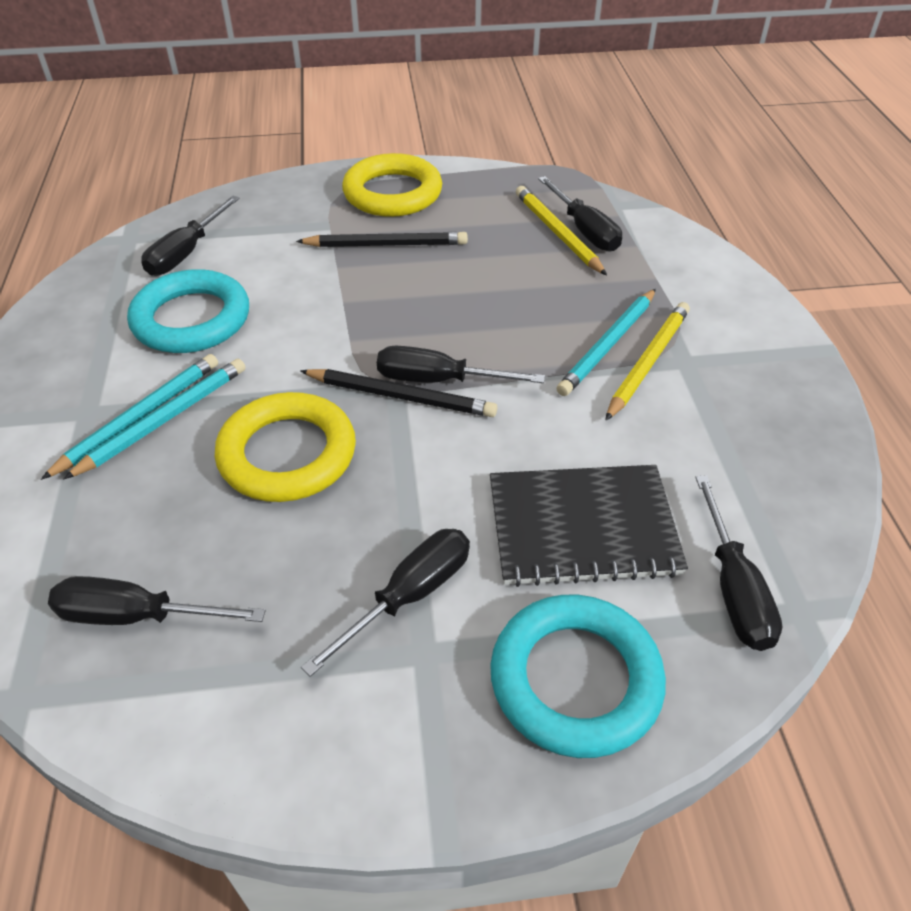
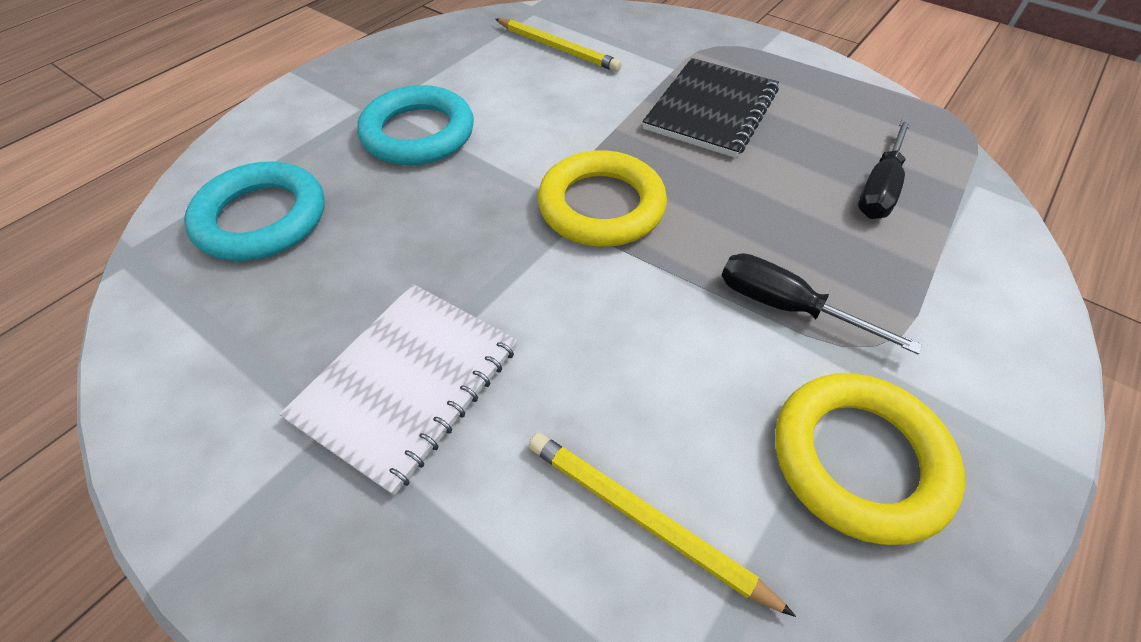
black pencil: 2 -> 0
black screwdriver: 6 -> 2
turquoise pencil: 3 -> 0
white notebook: 0 -> 1

